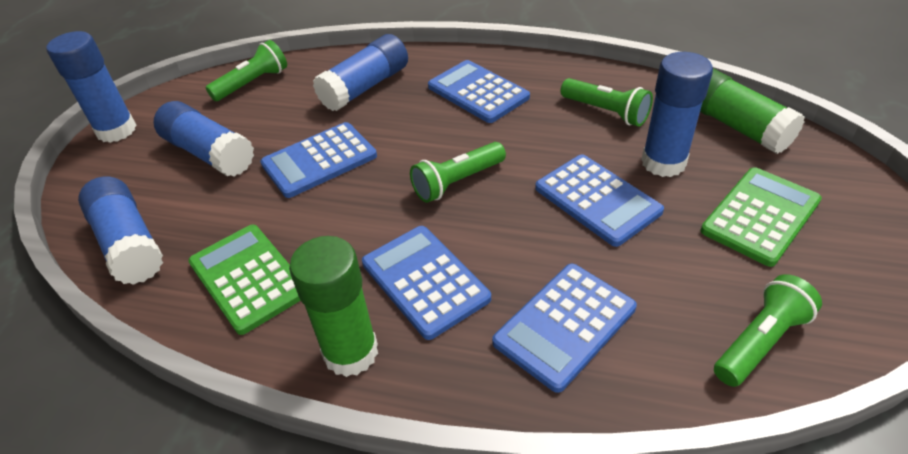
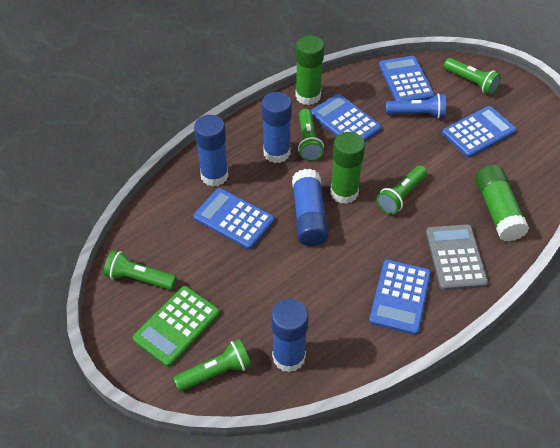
blue flashlight: 0 -> 1
blue glue stick: 5 -> 4
green calculator: 2 -> 1
green flashlight: 4 -> 5
green glue stick: 2 -> 3
grey calculator: 0 -> 1

